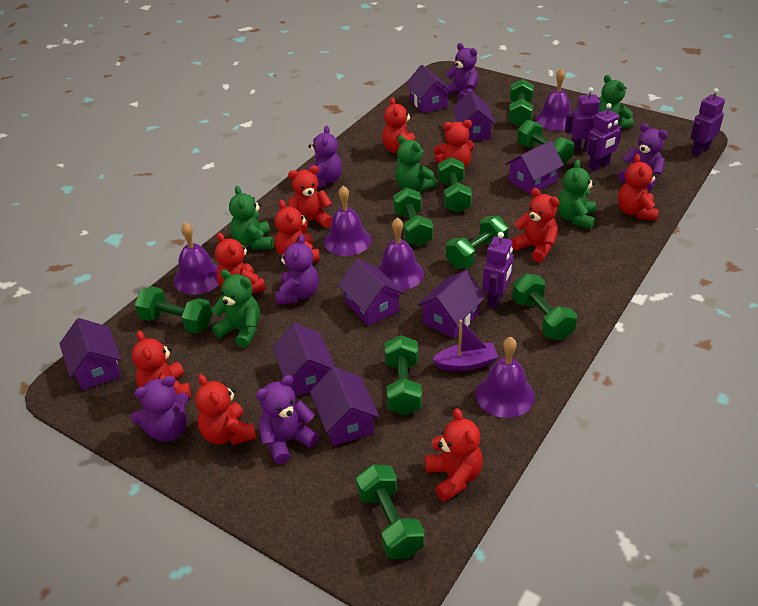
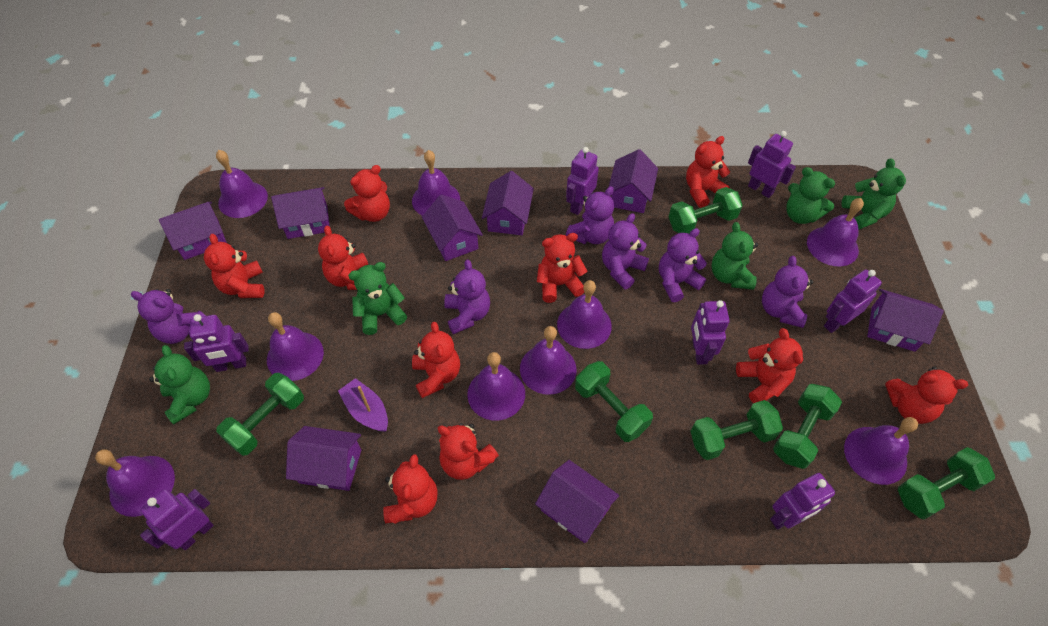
green dumbbell: 9 -> 6
purple bell: 5 -> 9
purple robot: 4 -> 7

